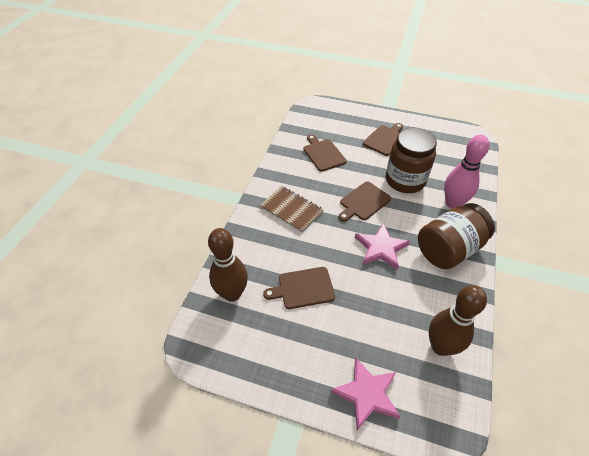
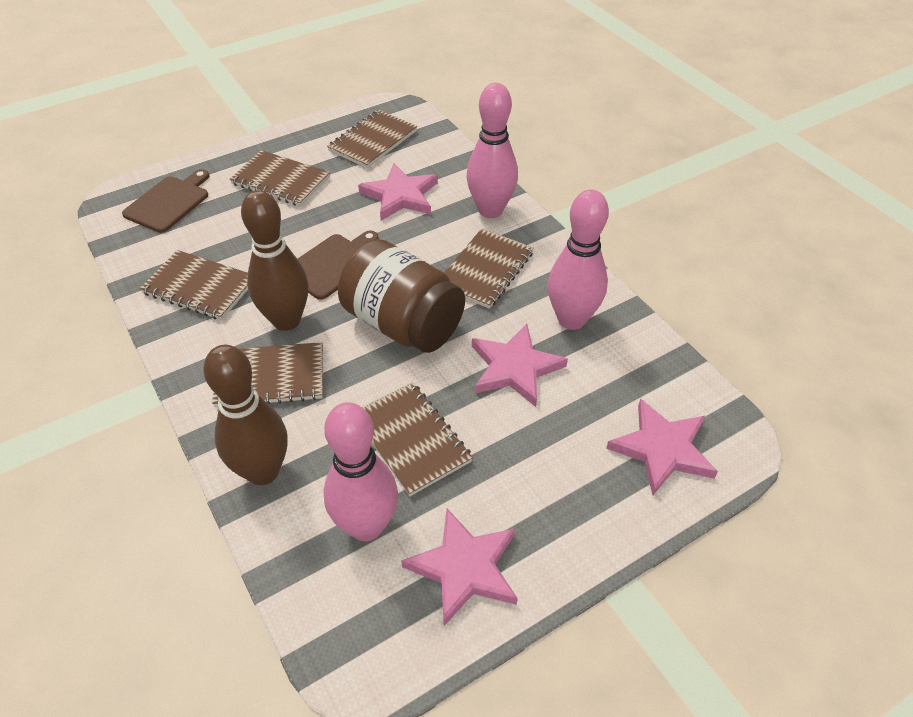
brown cutting board: 4 -> 2
brown jar: 2 -> 1
brown notebook: 1 -> 6
pink bowling pin: 1 -> 3
pink star: 2 -> 4

